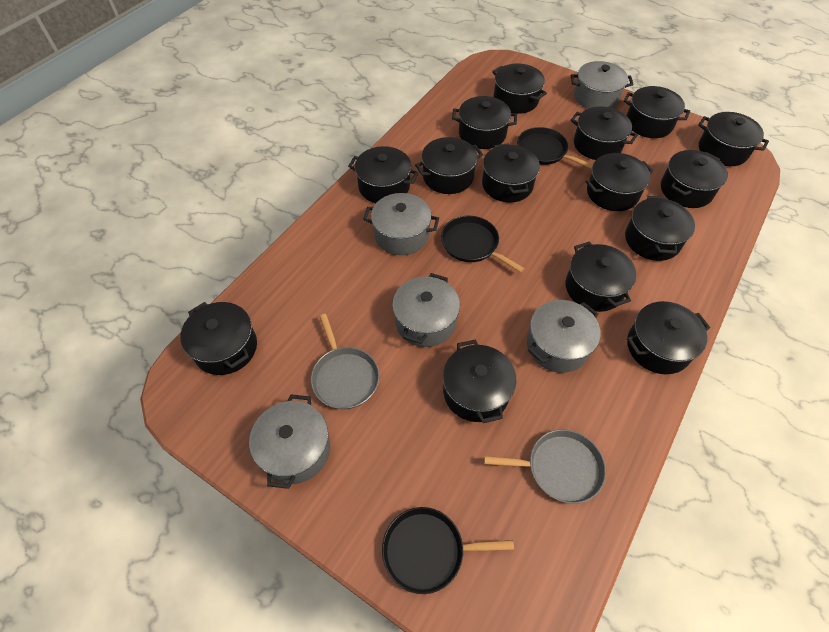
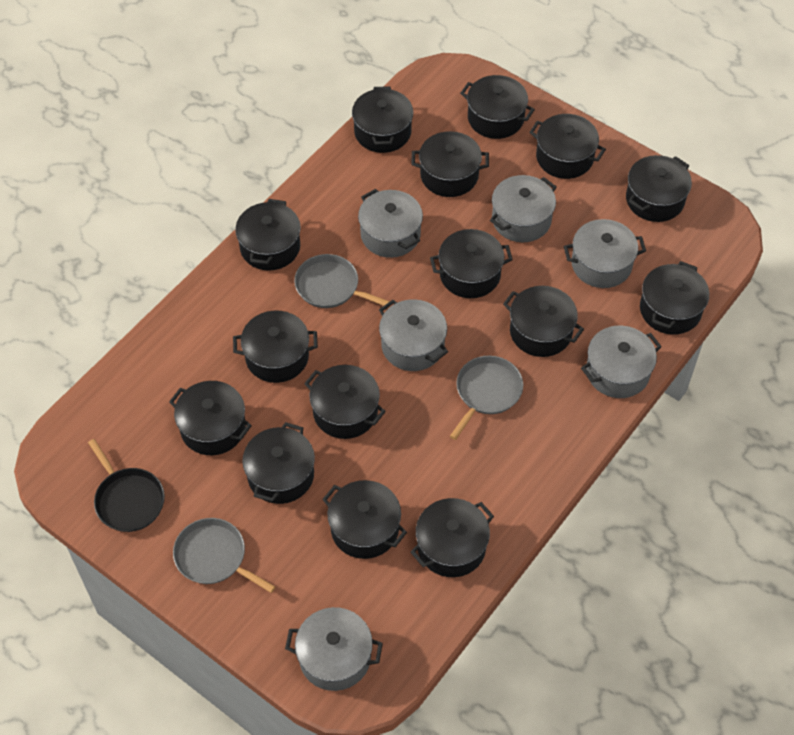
black pan: 3 -> 1
grey pan: 2 -> 3
grey pot: 5 -> 6

